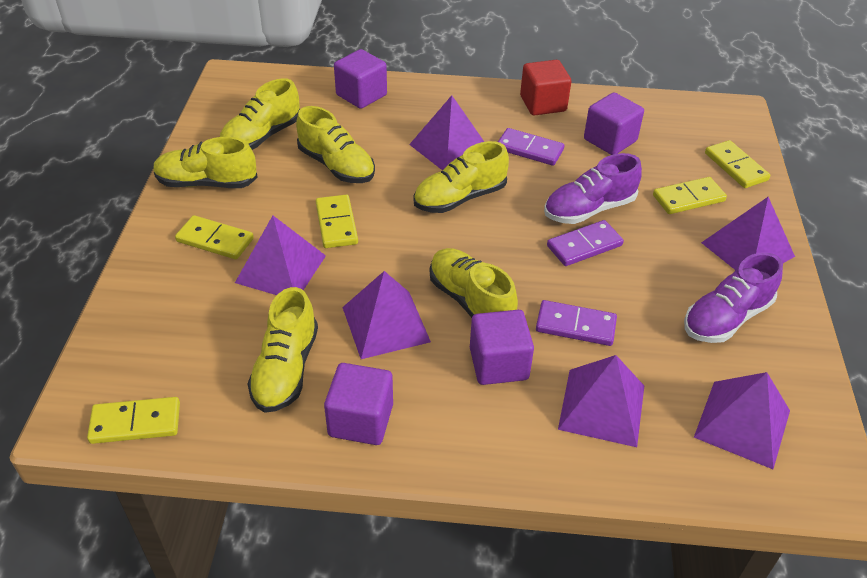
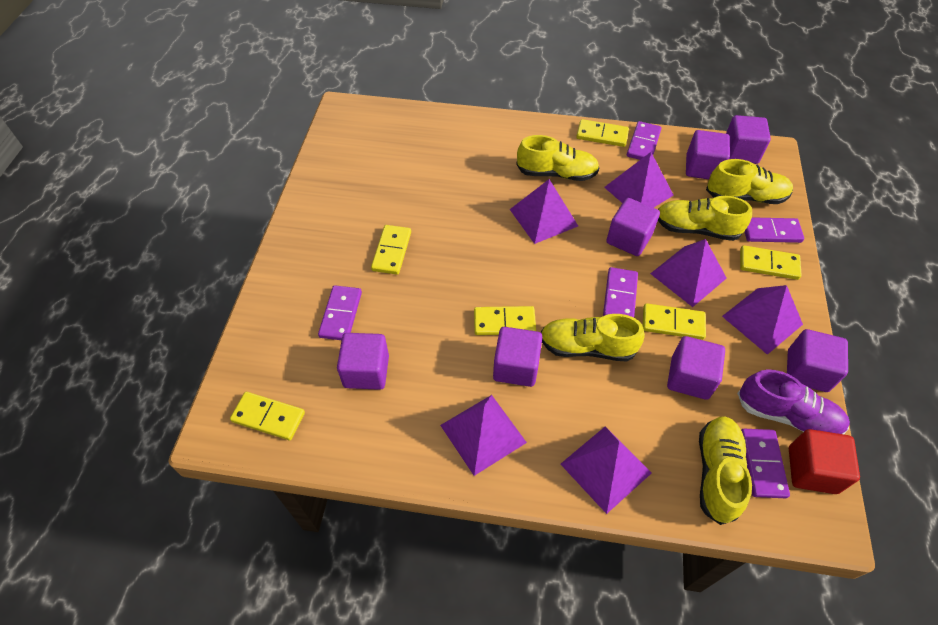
purple cube: 4 -> 7
purple domino: 3 -> 5
purple shoe: 2 -> 1
yellow domino: 5 -> 6
yellow shoe: 6 -> 5

